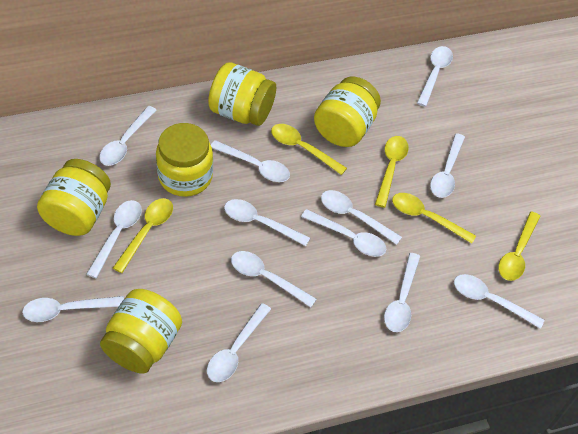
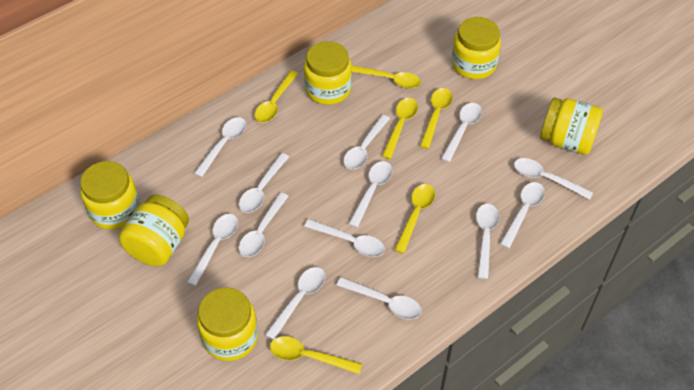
yellow jar: 5 -> 6
yellow spoon: 5 -> 6

